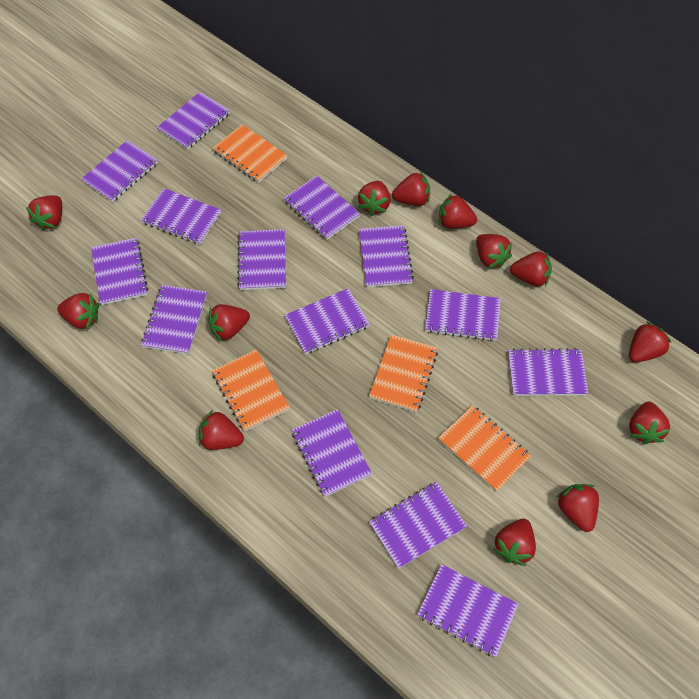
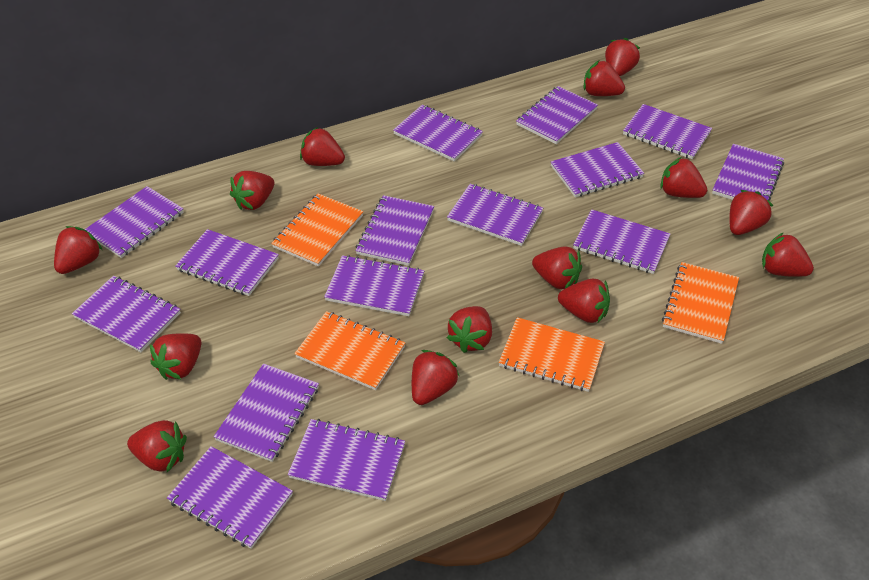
purple notebook: 14 -> 15
red strawberry: 13 -> 14

